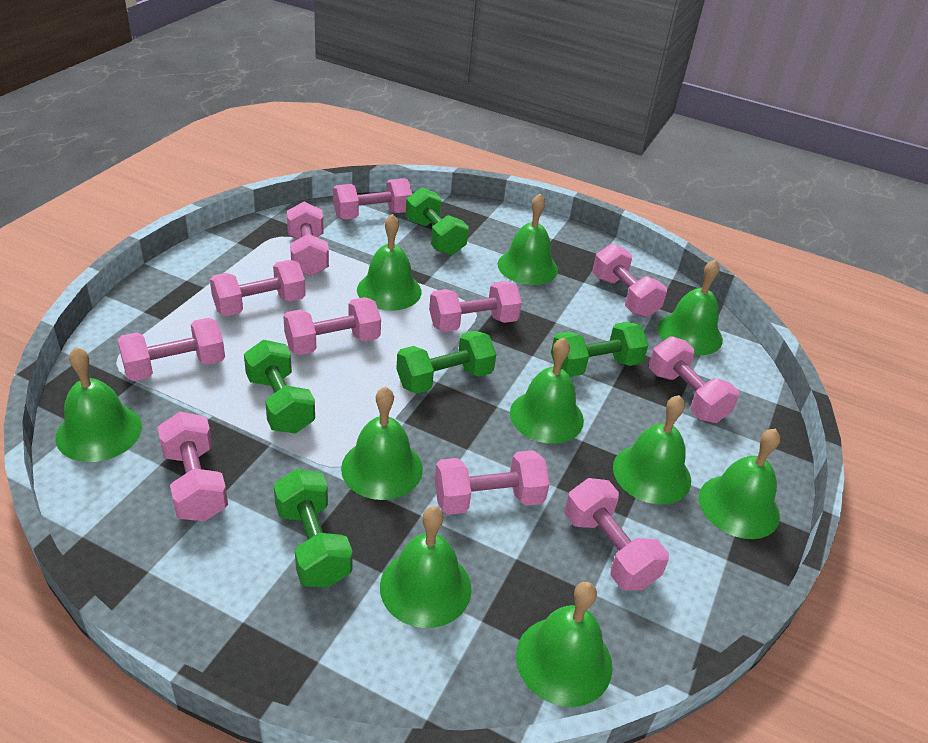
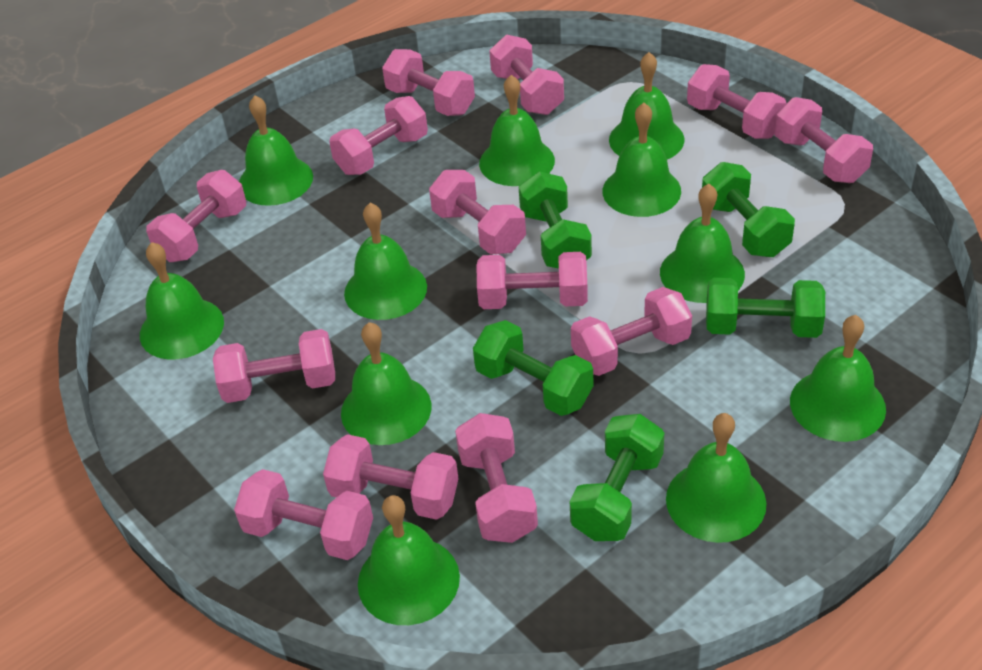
green bell: 10 -> 11
pink dumbbell: 11 -> 13

